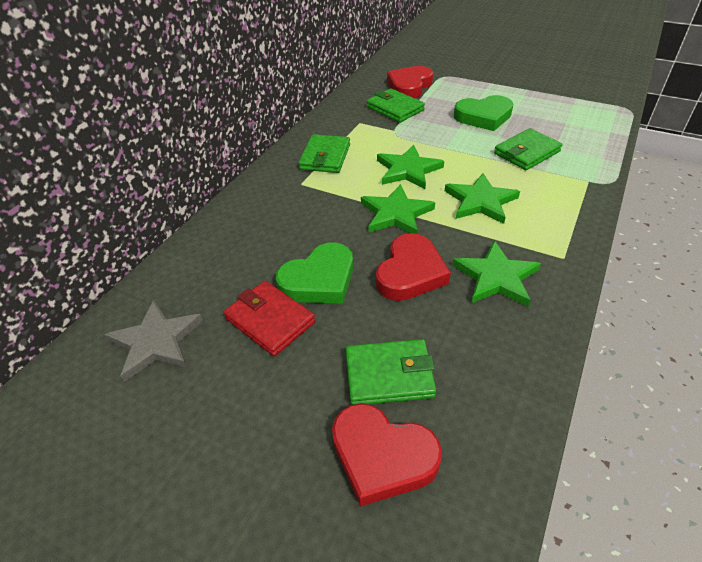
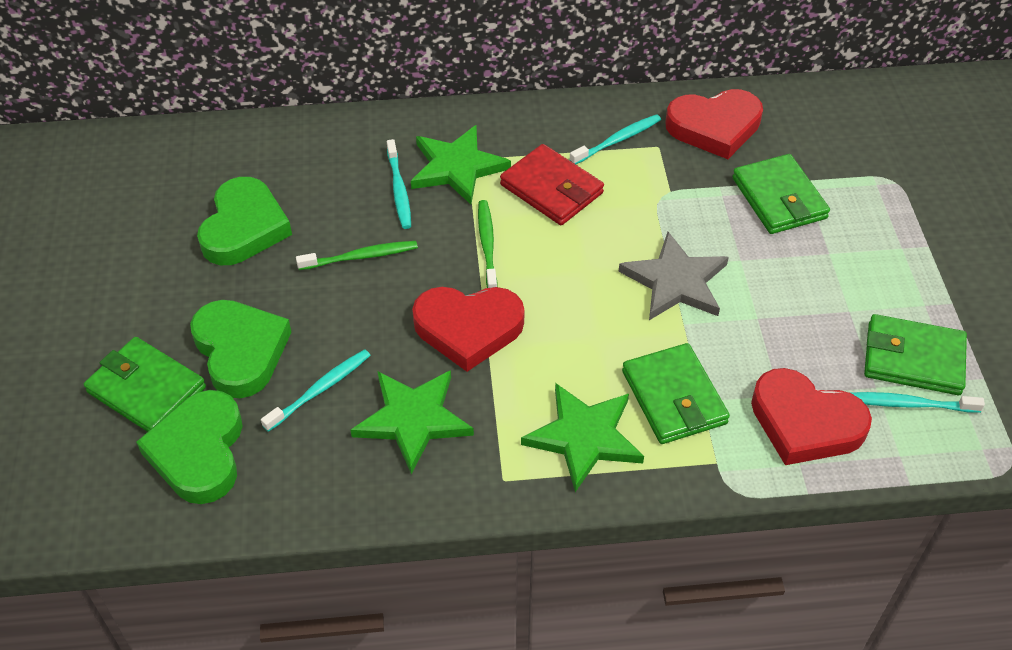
green heart: 2 -> 3
green star: 4 -> 3
green toothbrush: 0 -> 2
turquoise toothbrush: 0 -> 4

